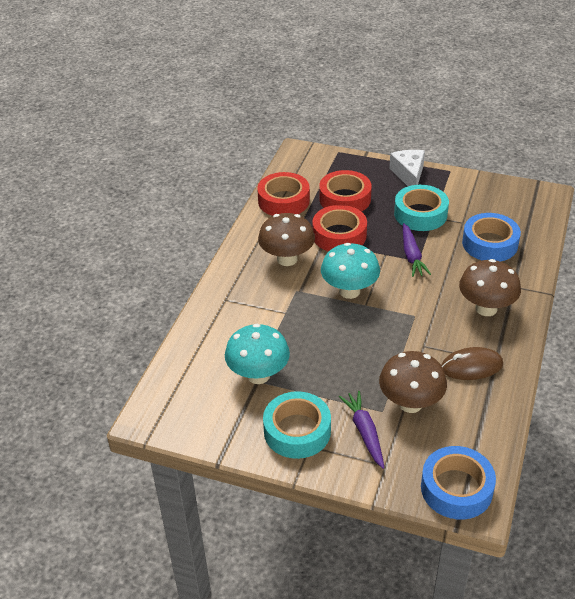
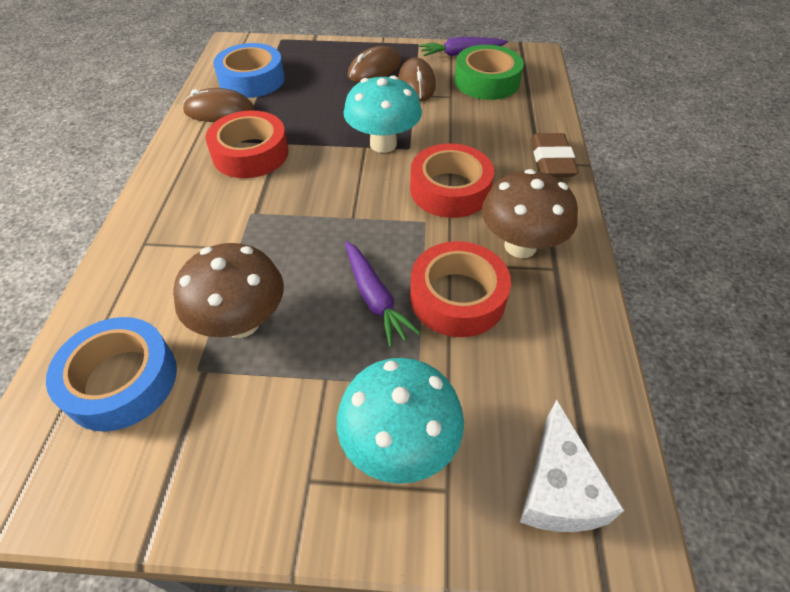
brown eraser: 0 -> 1
brown mouse: 1 -> 3
brown mushroom: 3 -> 2
green tape: 0 -> 1
turquoise tape: 2 -> 0

